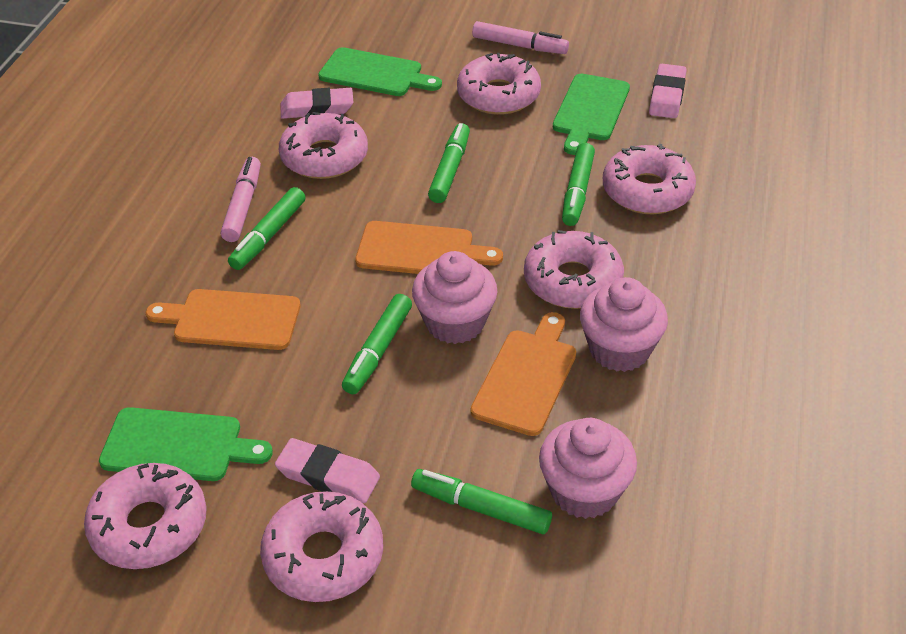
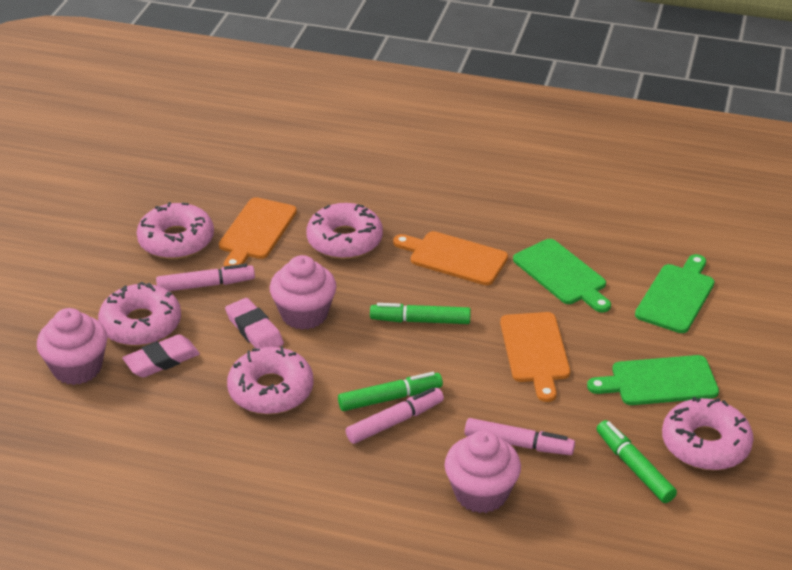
green marker: 5 -> 3
pink donut: 6 -> 5
pink eraser: 3 -> 2
pink marker: 2 -> 3

